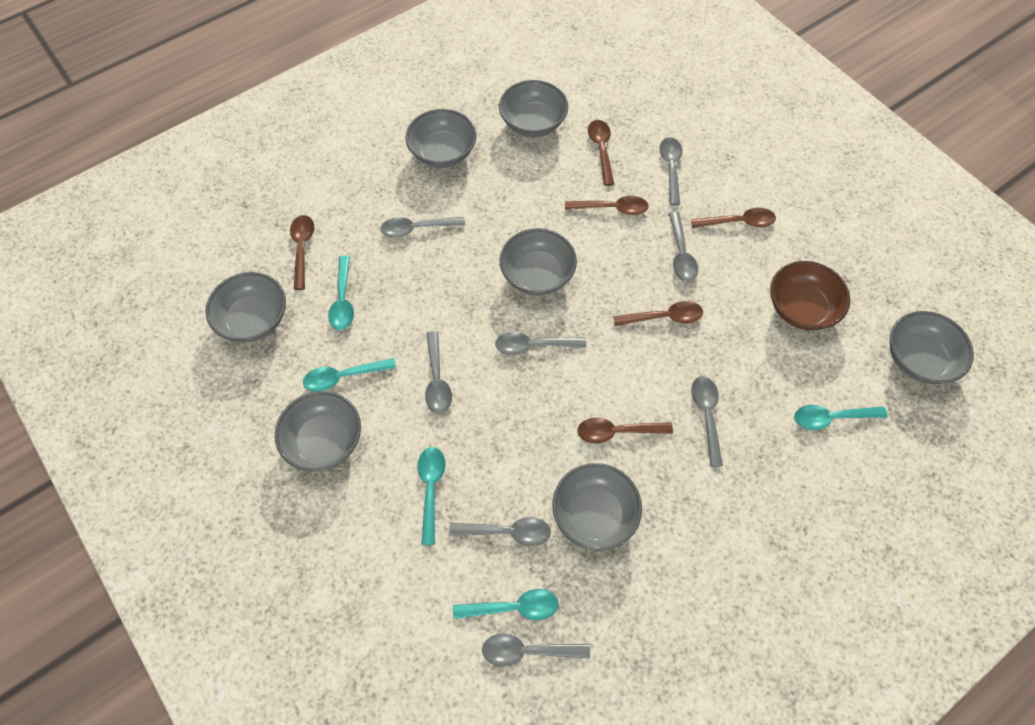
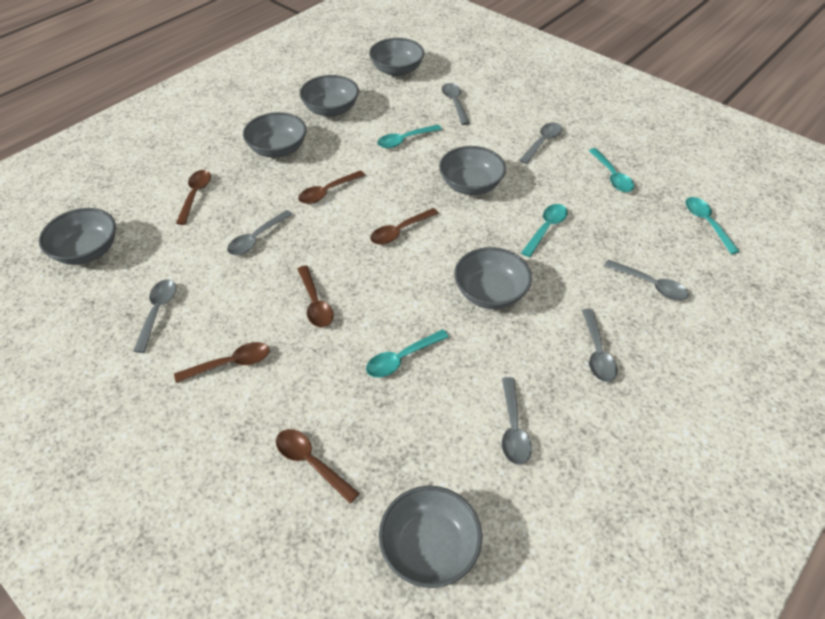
brown bowl: 1 -> 0
grey spoon: 8 -> 7

